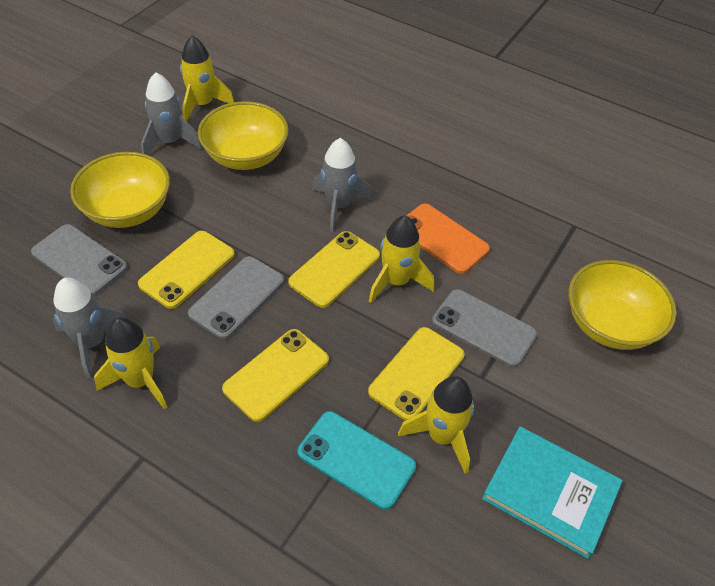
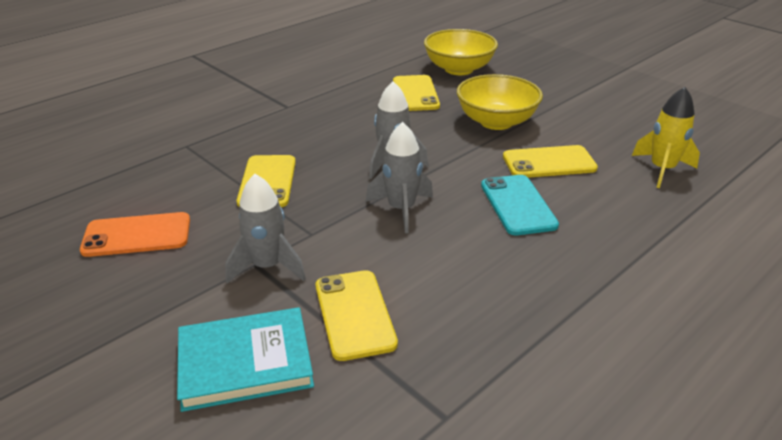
grey phone: 3 -> 0
yellow bowl: 3 -> 2
yellow rocket: 4 -> 1

